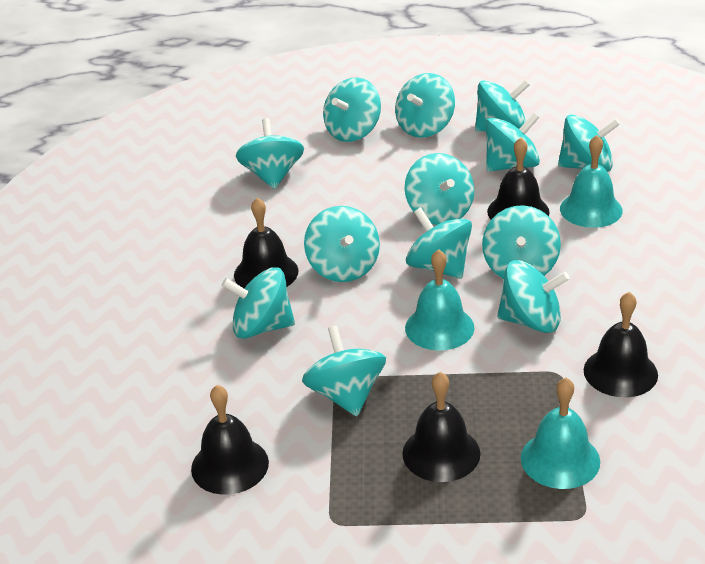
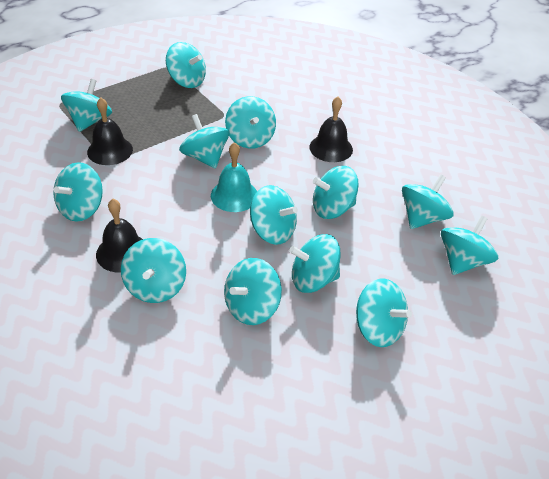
black bell: 5 -> 3
turquoise bell: 3 -> 1

